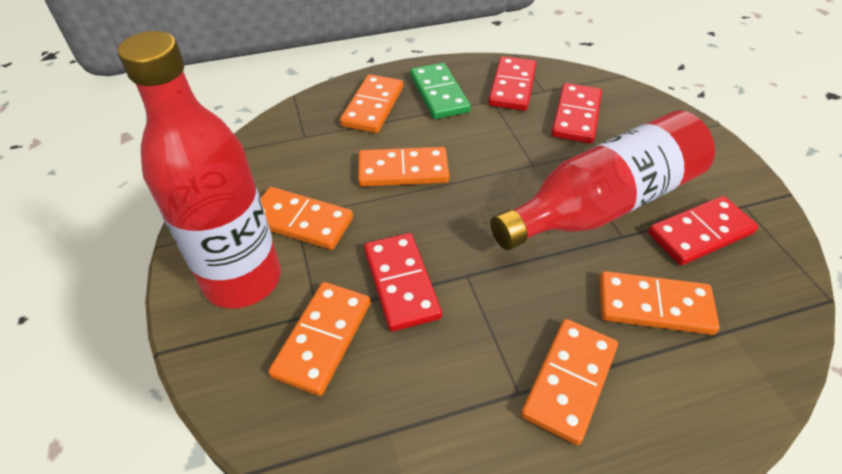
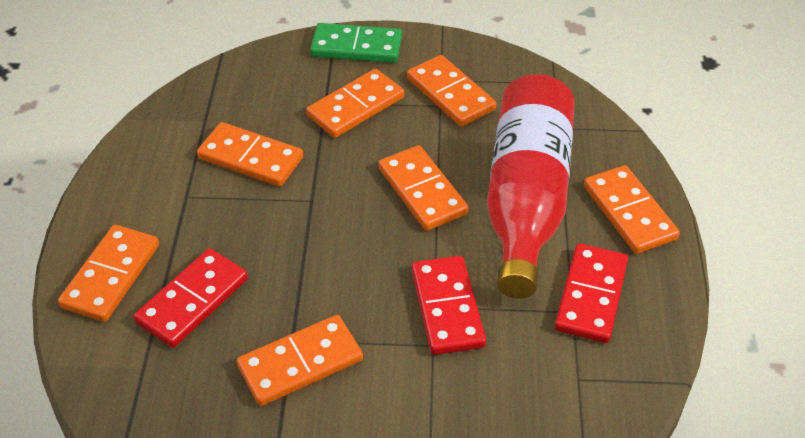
orange domino: 6 -> 7
red bottle: 2 -> 1
red domino: 4 -> 3

